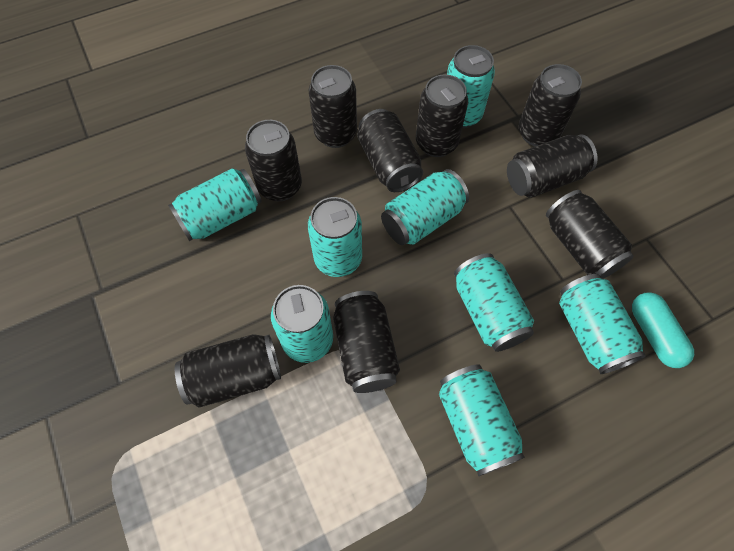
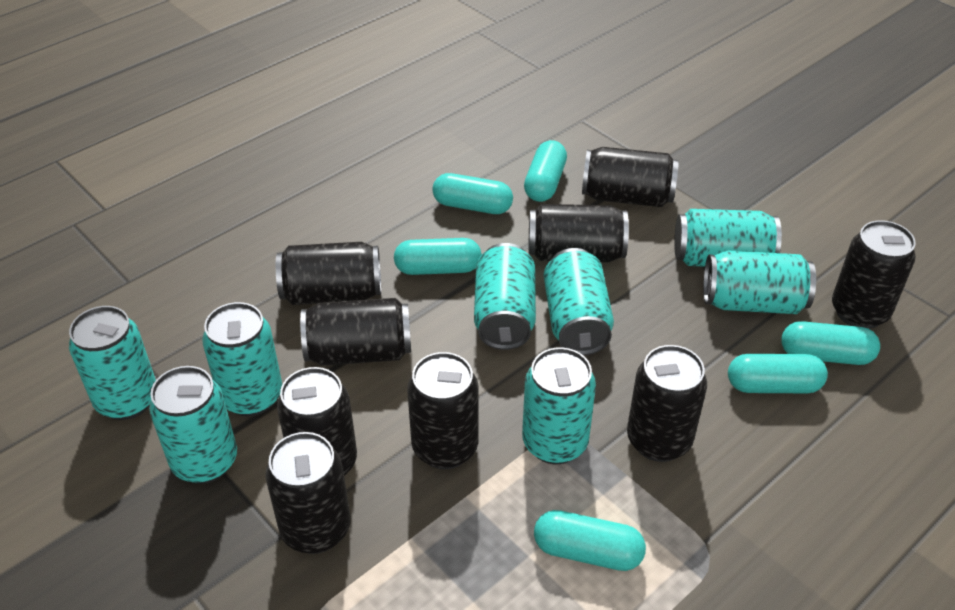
turquoise capsule: 1 -> 6

